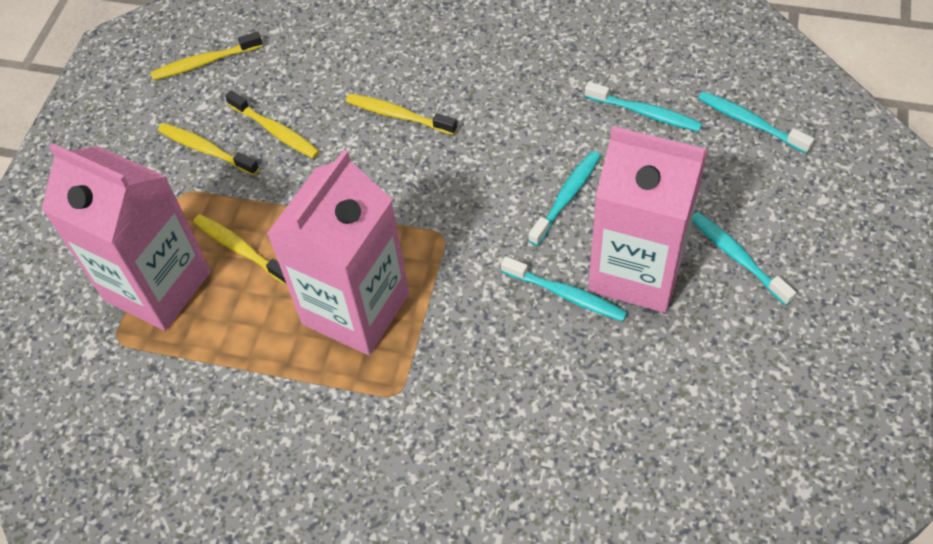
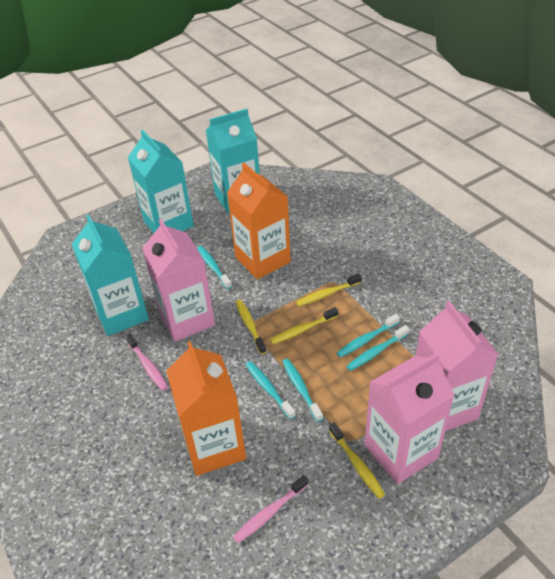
orange carton: 0 -> 2
pink toothbrush: 0 -> 2
turquoise carton: 0 -> 3
yellow toothbrush: 5 -> 4

